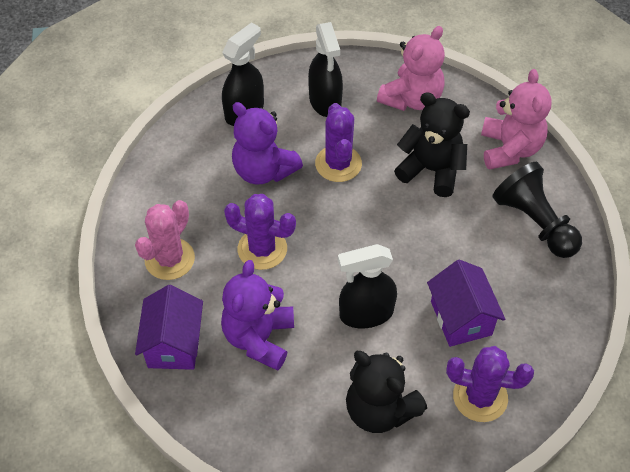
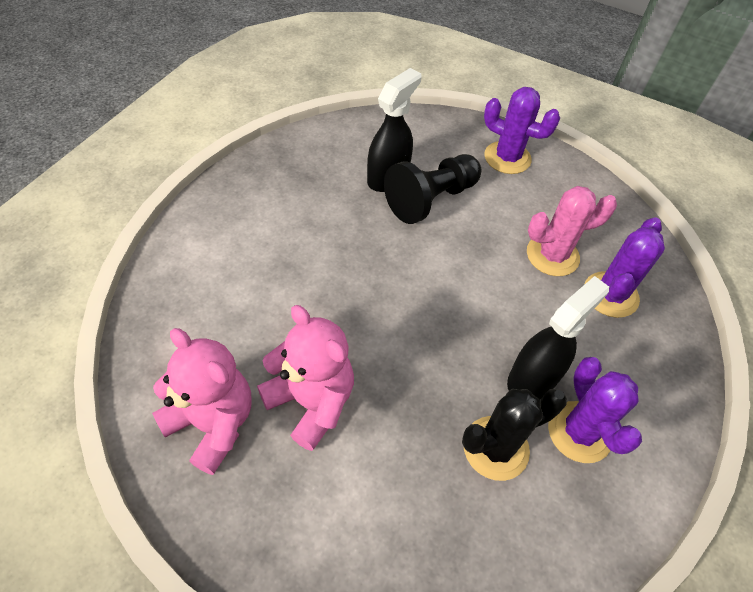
black cactus: 0 -> 1
black spray bottle: 3 -> 2
black teddy bear: 2 -> 0
purple house: 2 -> 0
purple teddy bear: 2 -> 0

